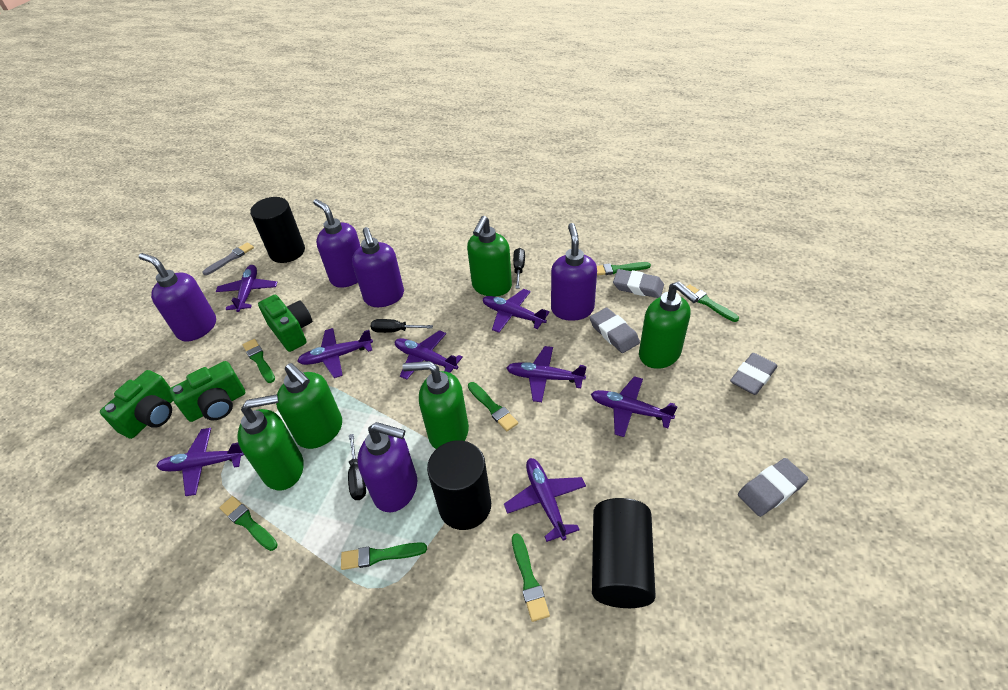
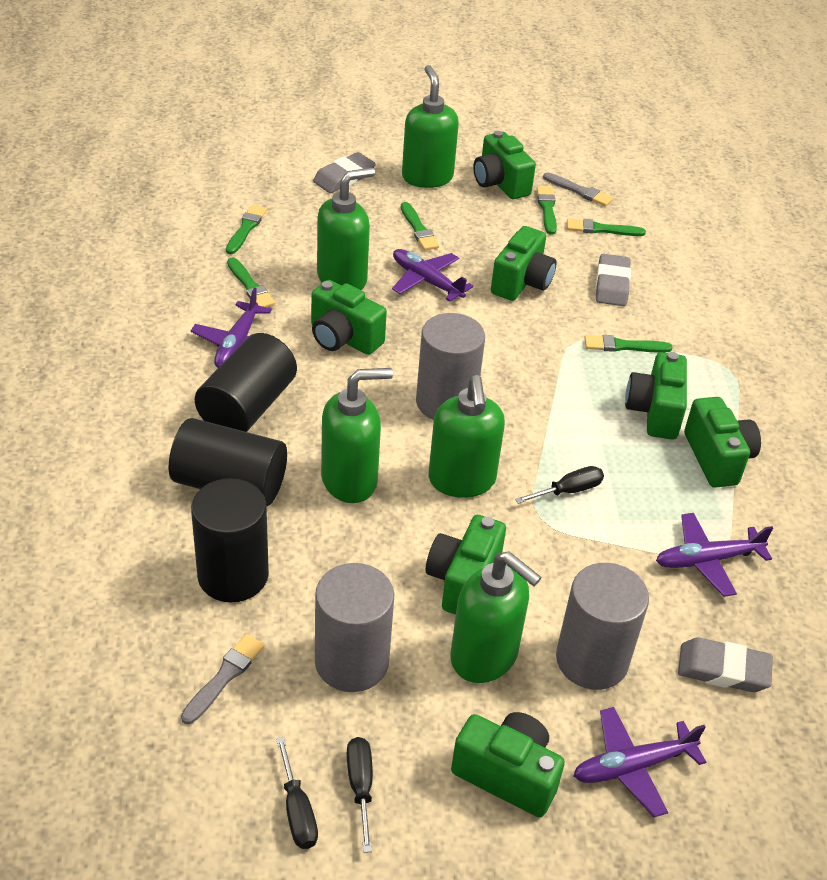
green brush: 7 -> 6
green camera: 3 -> 7
grey brush: 1 -> 2
grey cylinder: 0 -> 3
grey eraser: 4 -> 3
purple plane: 8 -> 4
purple soap dispenser: 5 -> 0

